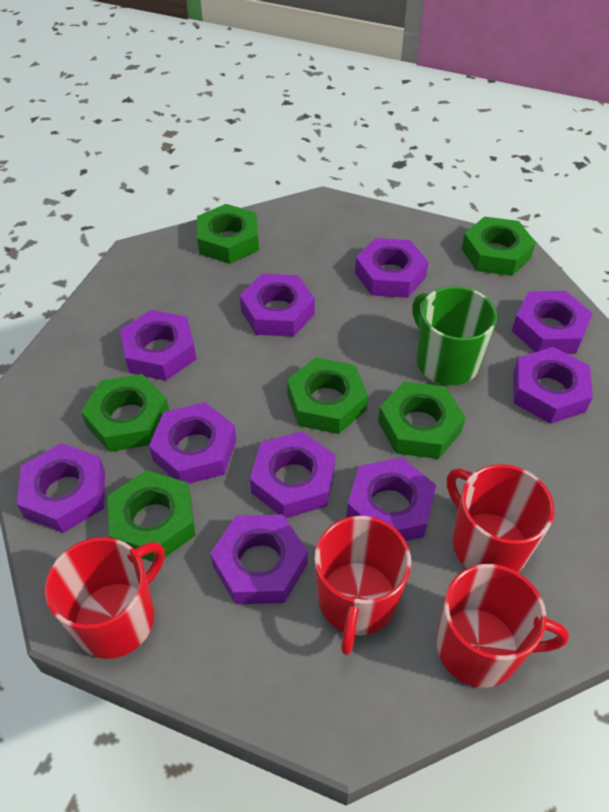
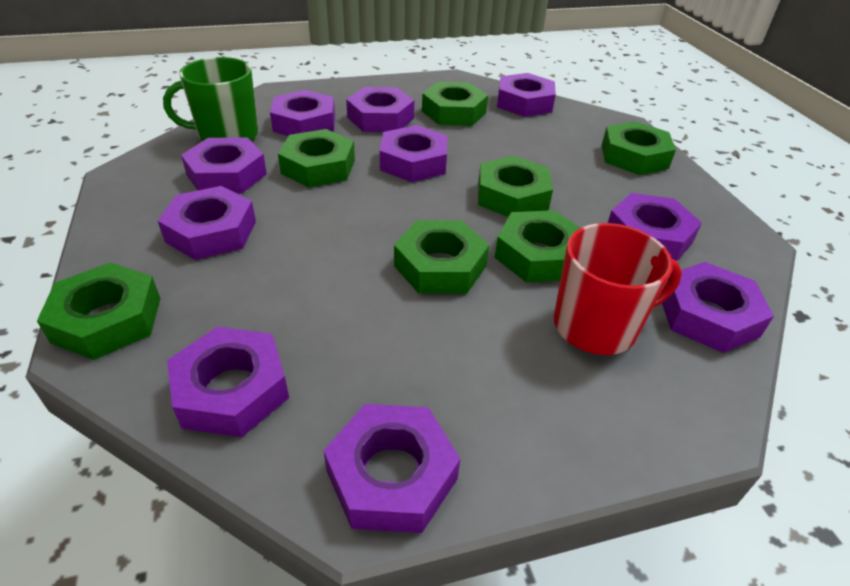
green nut: 6 -> 7
red mug: 4 -> 1

